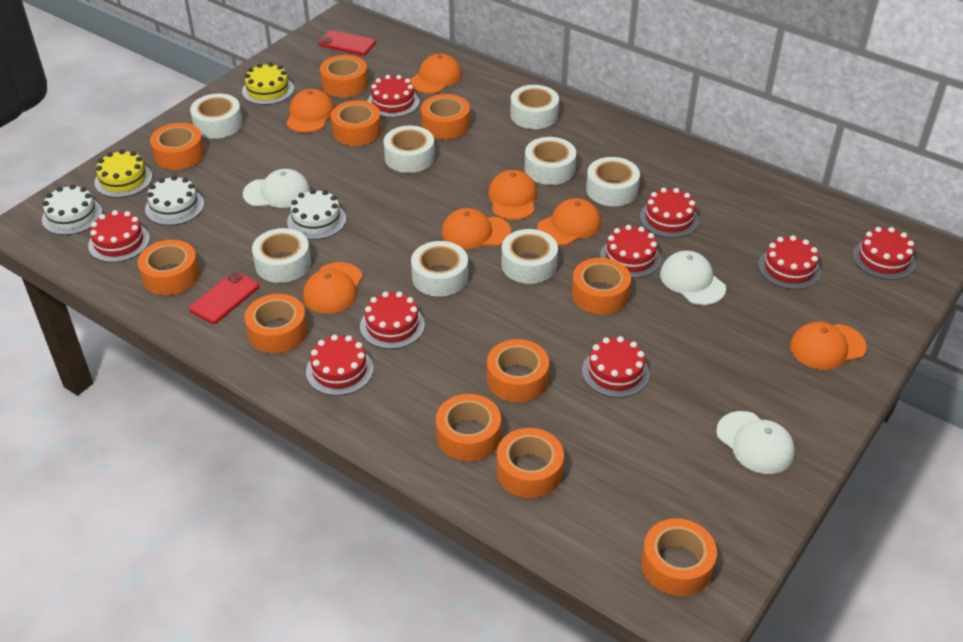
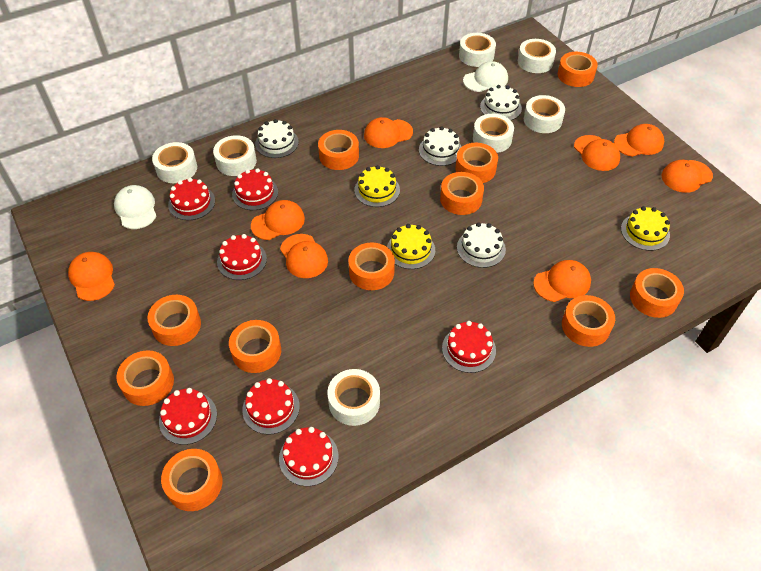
orange cap: 7 -> 8
red cake: 9 -> 7
red phone: 2 -> 0
white cake: 3 -> 4
white cap: 3 -> 2
white tape: 8 -> 7
yellow cake: 2 -> 3

